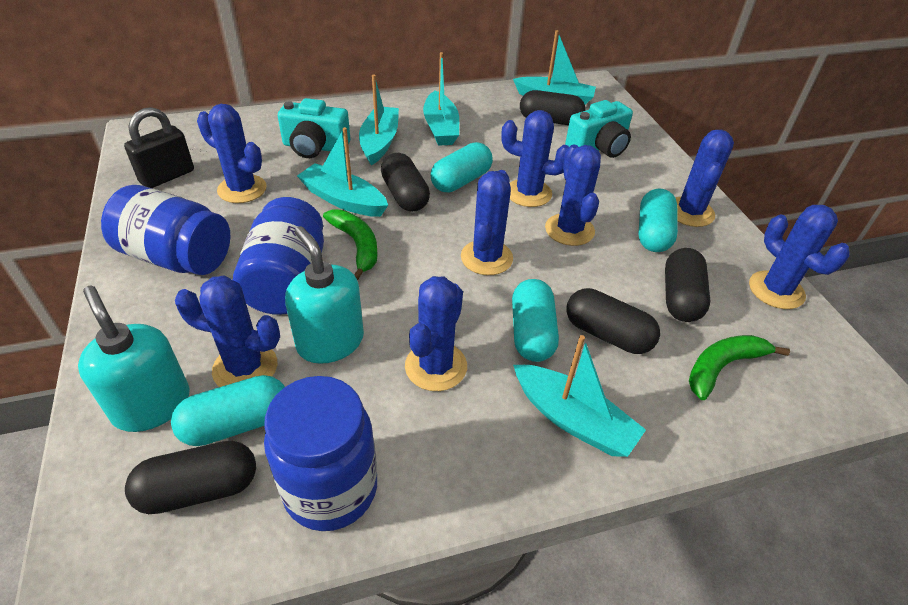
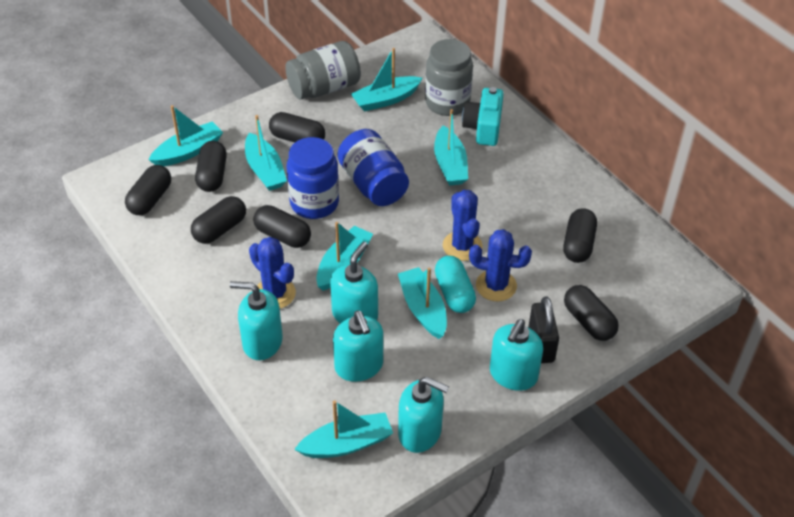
black capsule: 5 -> 7
blue cactus: 8 -> 3
blue jar: 3 -> 2
green banana: 2 -> 0
grey jar: 0 -> 2
turquoise boat: 5 -> 7
turquoise camera: 2 -> 1
turquoise capsule: 4 -> 1
turquoise soap dispenser: 2 -> 5

